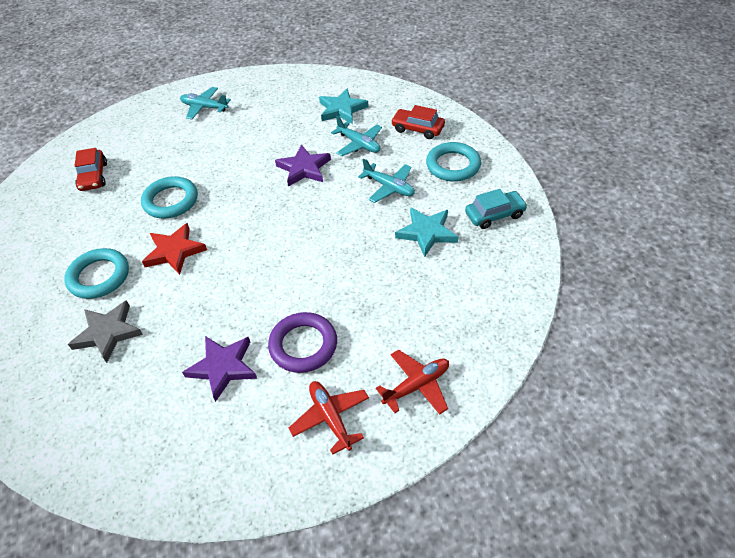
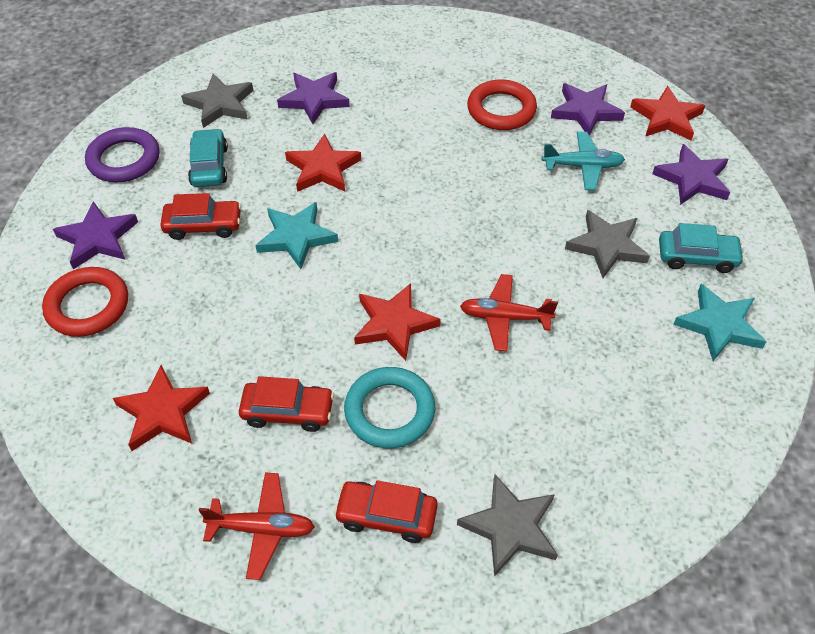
grey star: 1 -> 3
purple star: 2 -> 4
red car: 2 -> 3
red ring: 0 -> 2
red star: 1 -> 4
turquoise car: 1 -> 2
turquoise plane: 3 -> 1
turquoise ring: 3 -> 1

